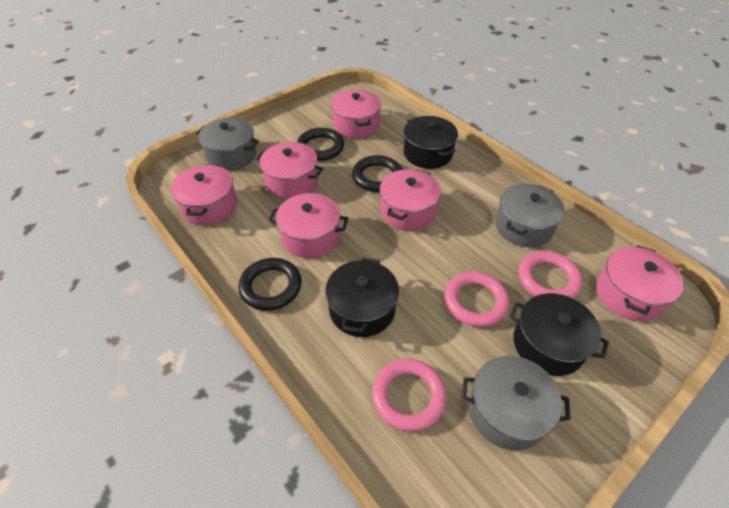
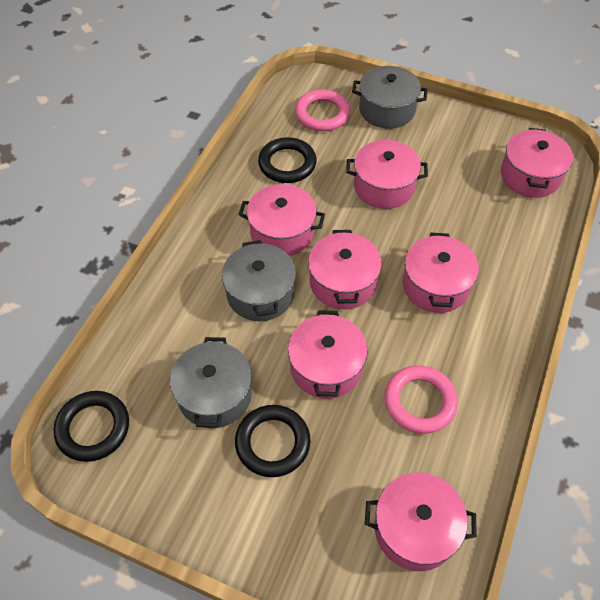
black pot: 3 -> 0
pink pot: 6 -> 7
pink ring: 3 -> 2

